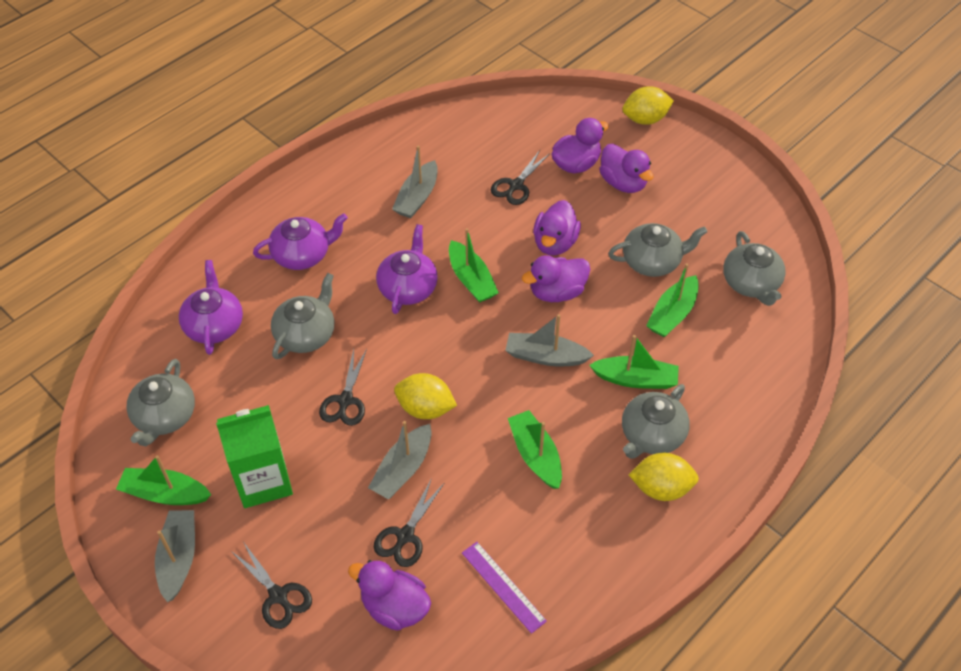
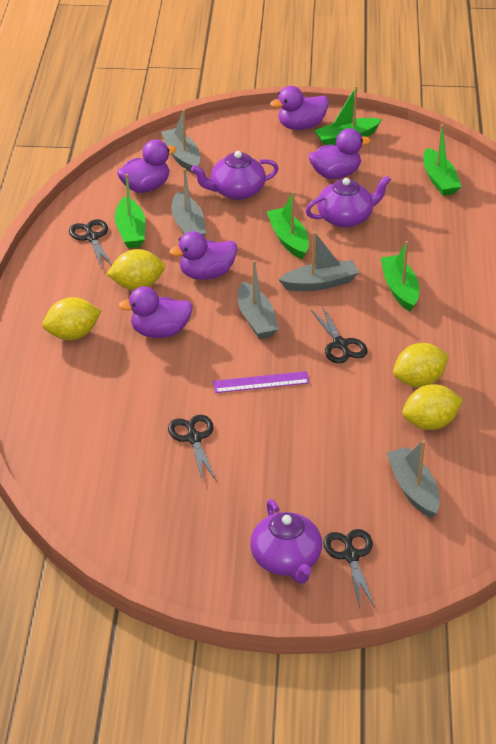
green carton: 1 -> 0
grey boat: 4 -> 5
grey teapot: 5 -> 0
yellow lemon: 3 -> 4

